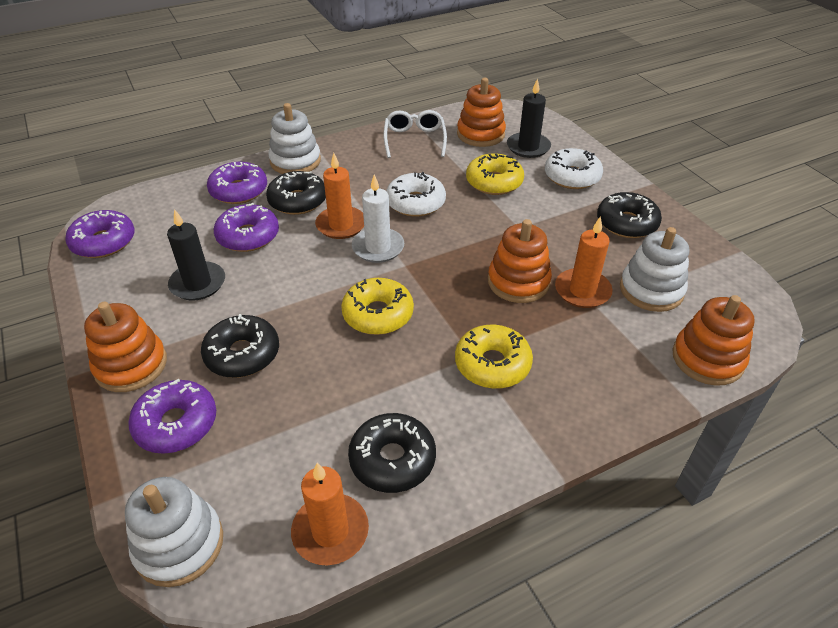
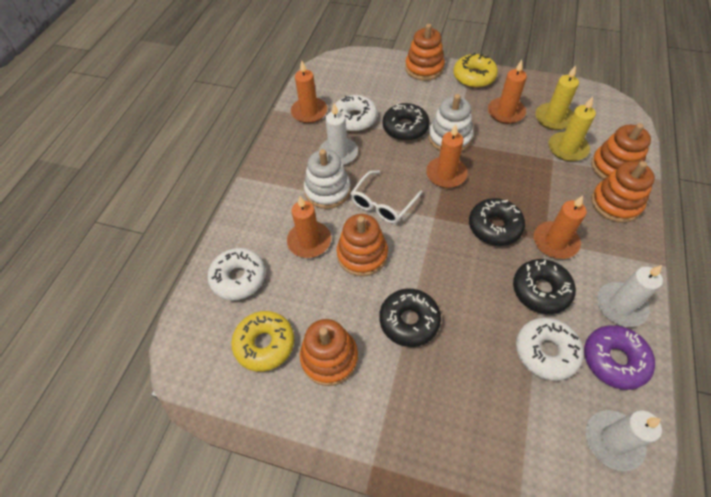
black candle: 2 -> 0
orange candle: 3 -> 5
orange stacking toy: 4 -> 5
purple donut: 4 -> 1
white candle: 1 -> 3
white donut: 2 -> 3
white stacking toy: 3 -> 2
yellow candle: 0 -> 2
yellow donut: 3 -> 2

